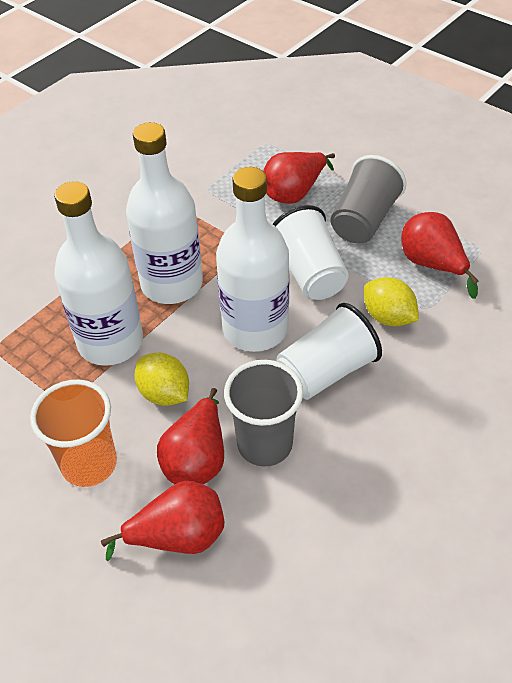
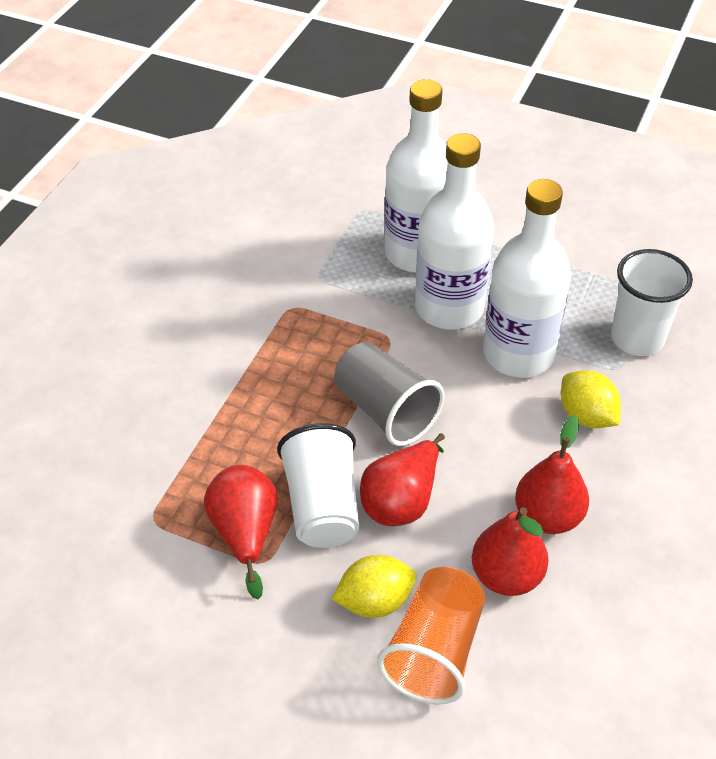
grey cup: 2 -> 1

